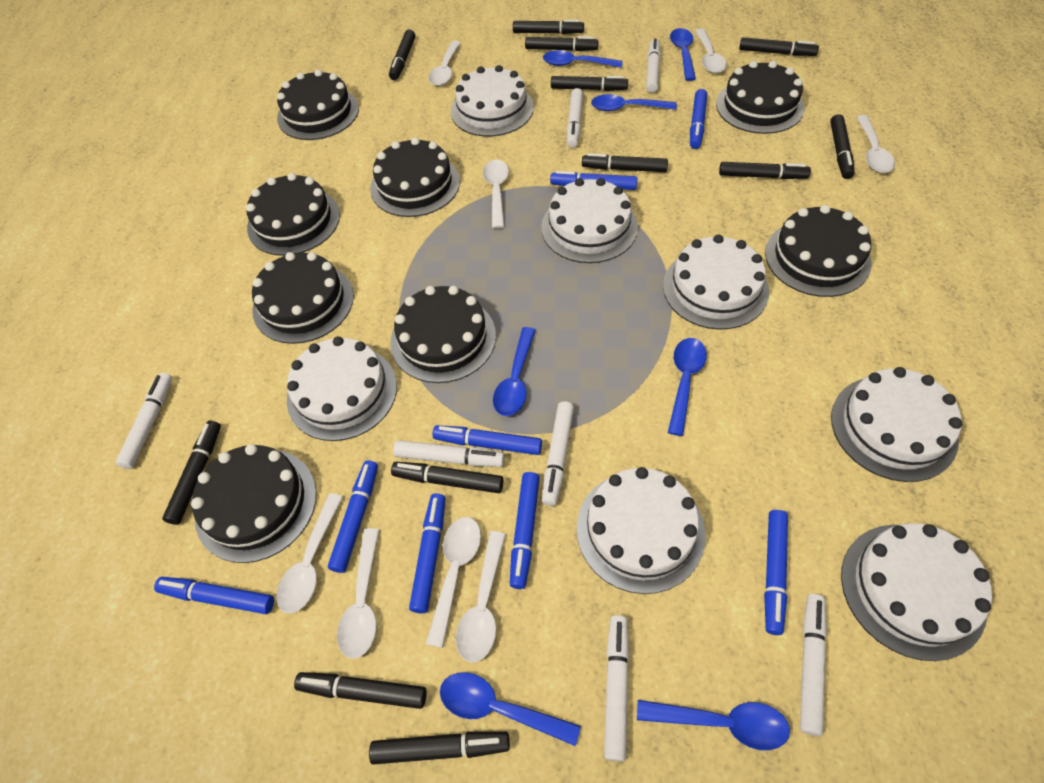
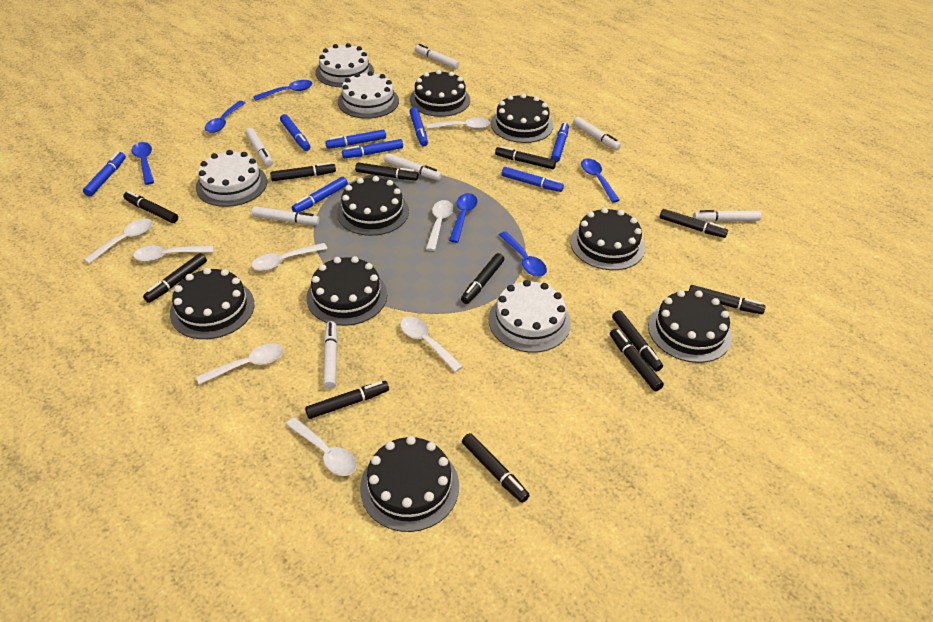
blue spoon: 7 -> 6
white cake: 7 -> 4

